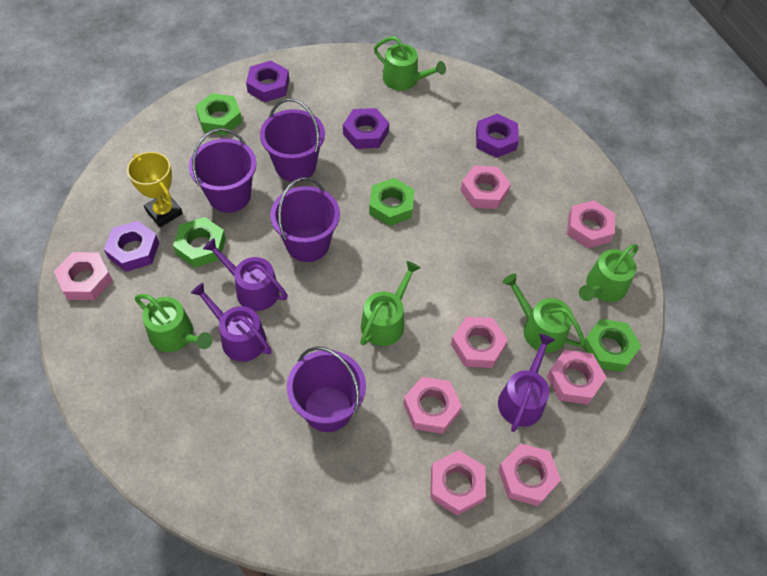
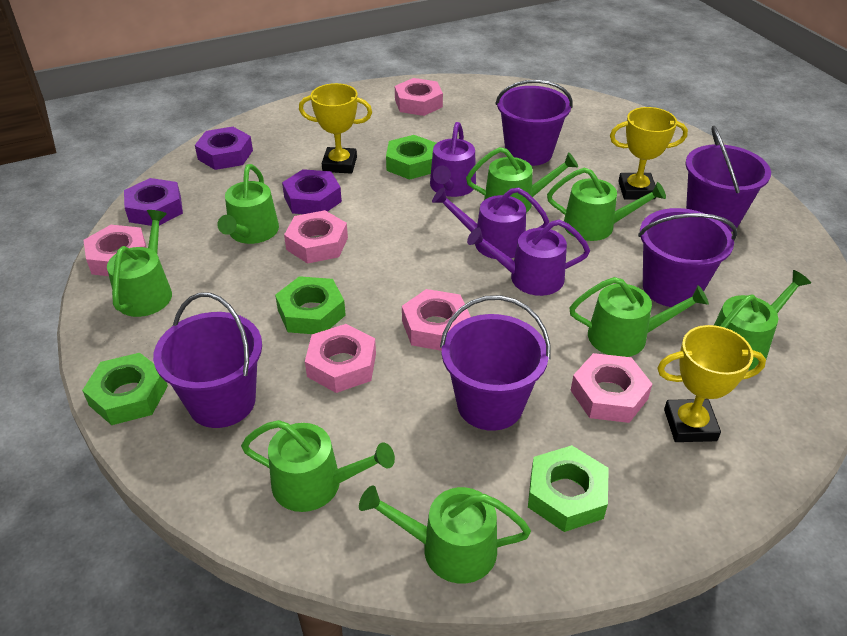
green watering can: 5 -> 8
pink nut: 8 -> 6
purple bucket: 4 -> 5
purple nut: 4 -> 3
yellow trophy: 1 -> 3

